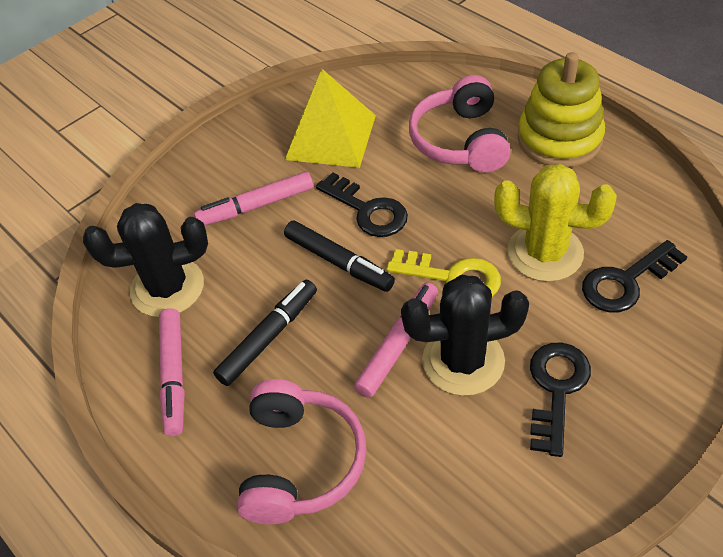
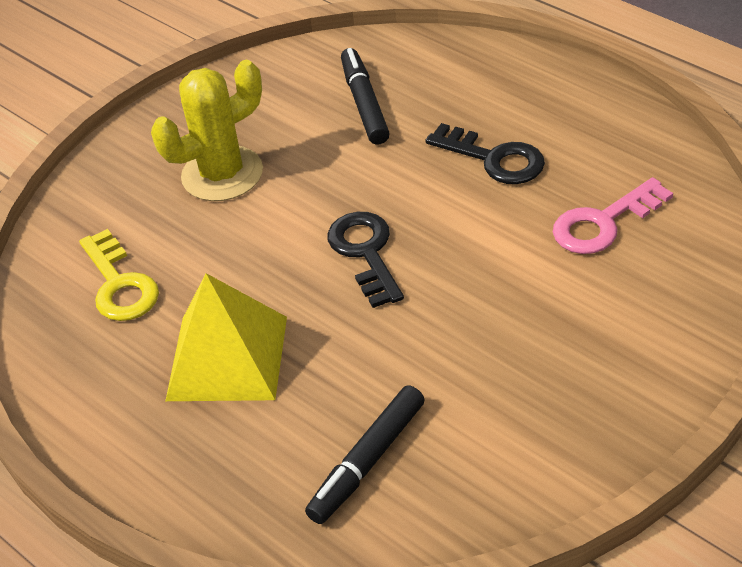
black cactus: 2 -> 0
black key: 3 -> 2
pink headphones: 2 -> 0
pink key: 0 -> 1
pink marker: 3 -> 0
yellow stacking toy: 1 -> 0

